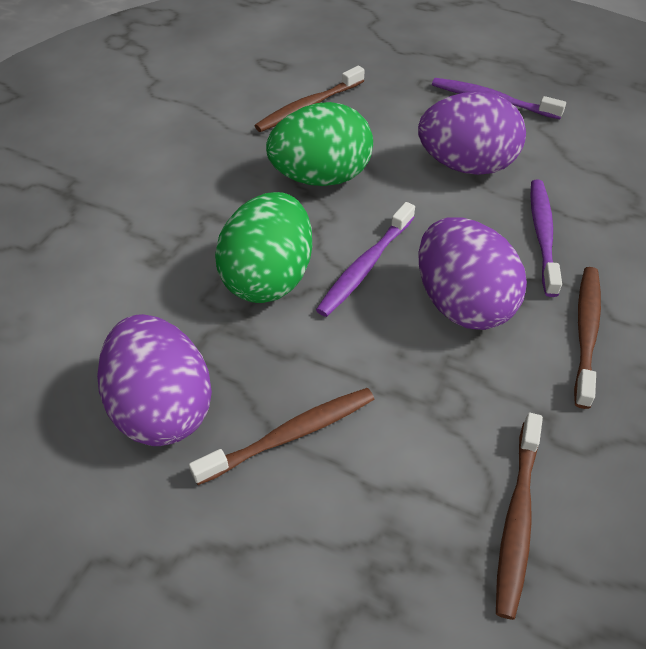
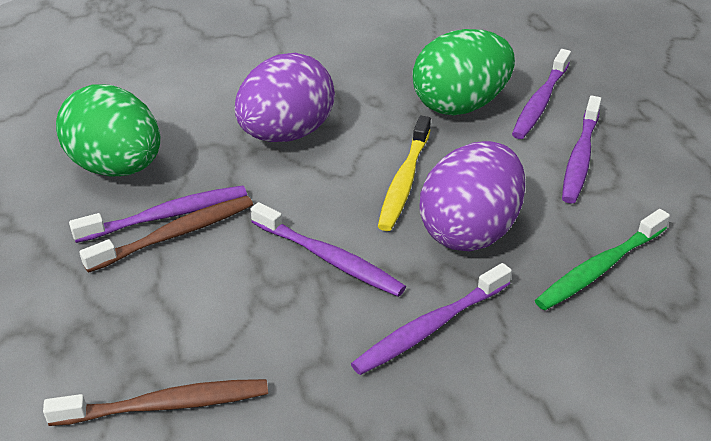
brown toothbrush: 4 -> 2
green toothbrush: 0 -> 1
purple egg: 3 -> 2
purple toothbrush: 3 -> 5
yellow toothbrush: 0 -> 1

